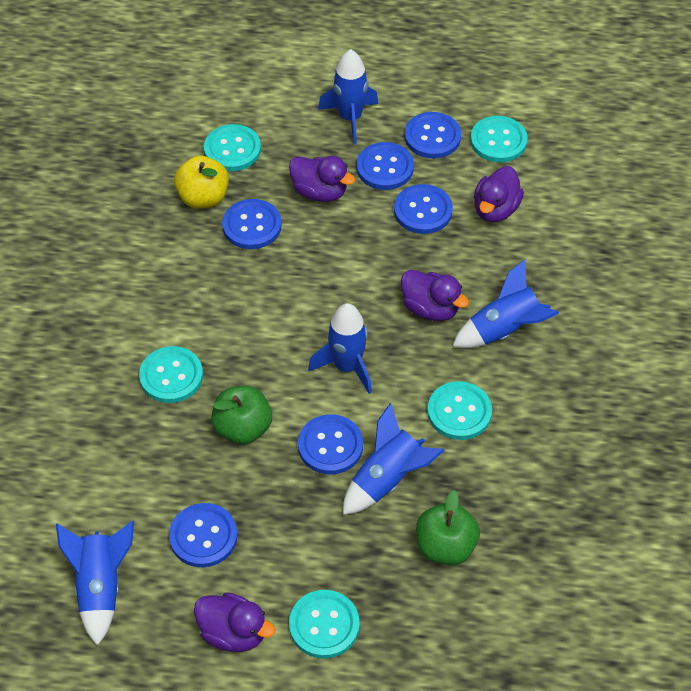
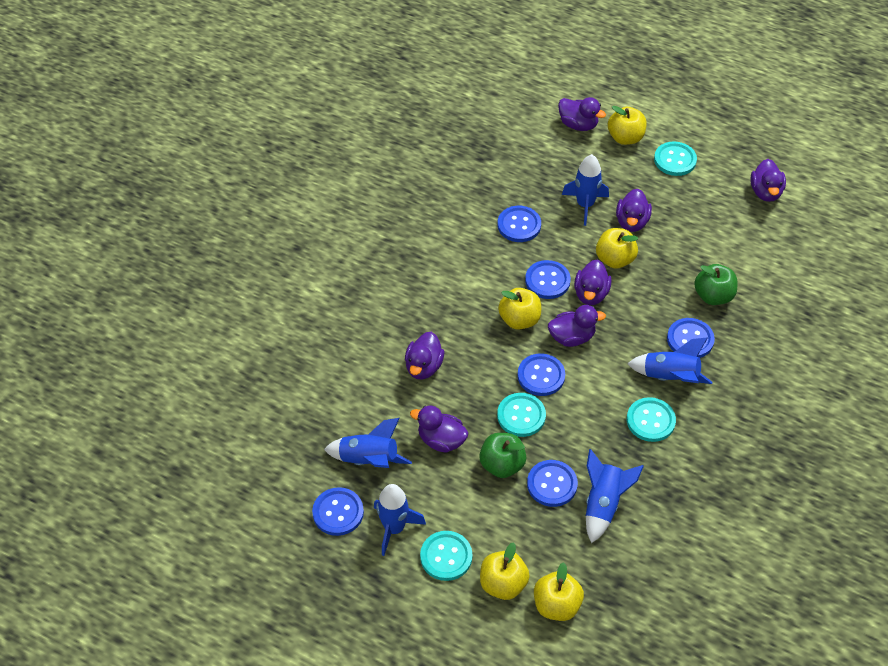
purple duck: 4 -> 7
turquoise button: 5 -> 4
yellow apple: 1 -> 5

